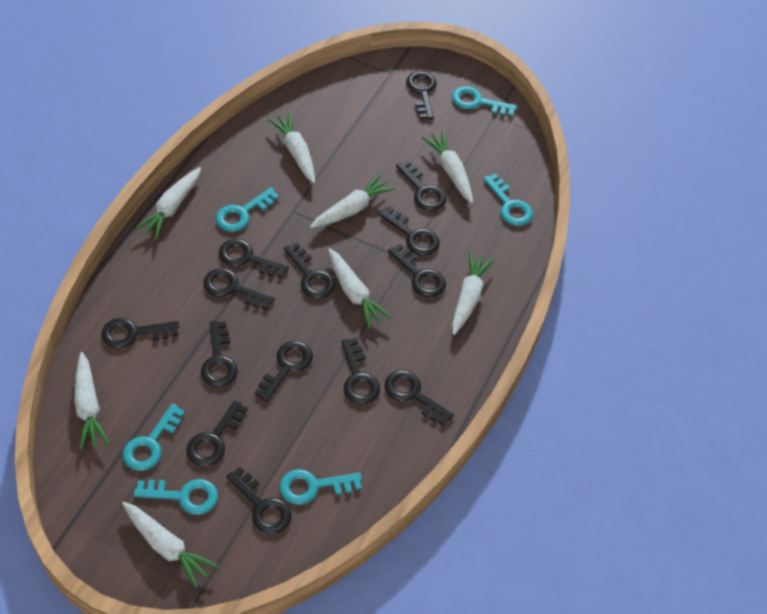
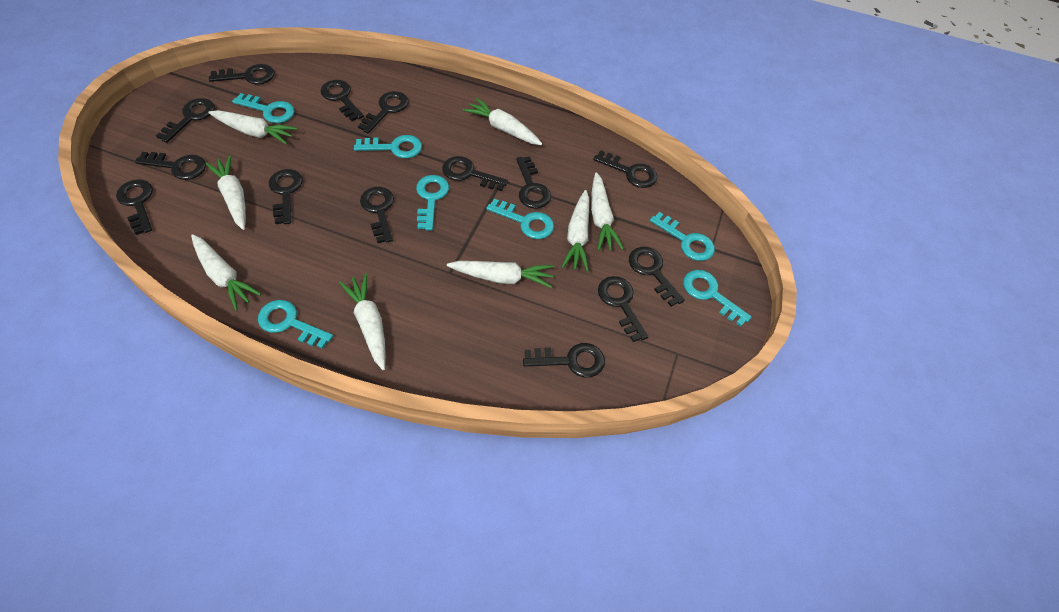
turquoise key: 6 -> 7

